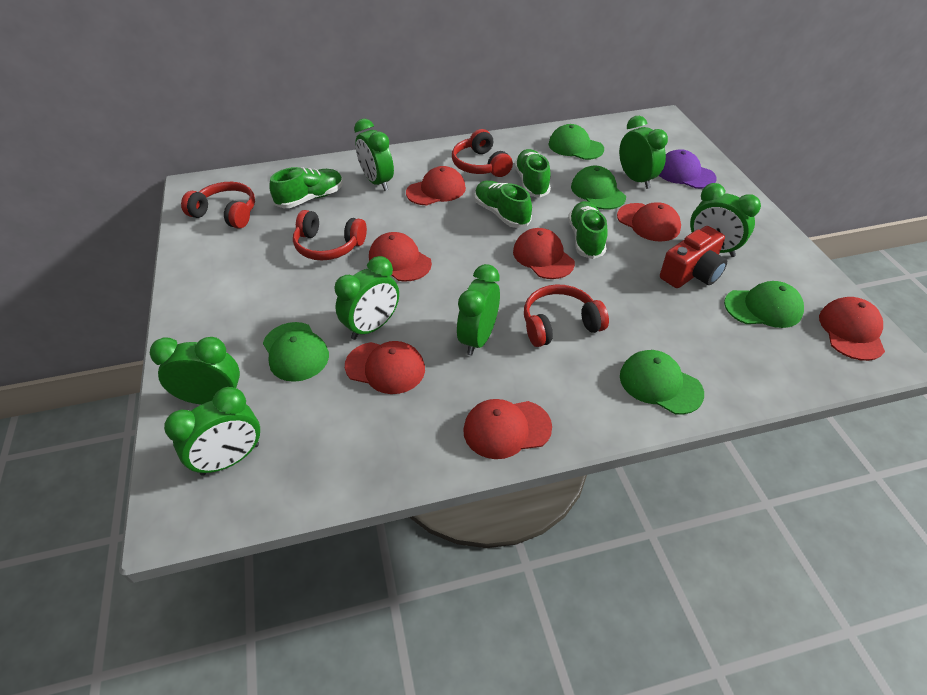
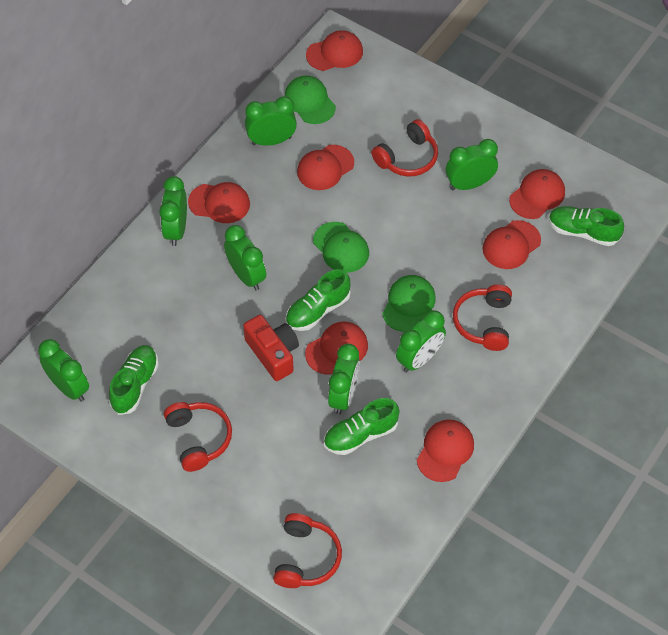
green cap: 5 -> 3
purple cap: 1 -> 0

